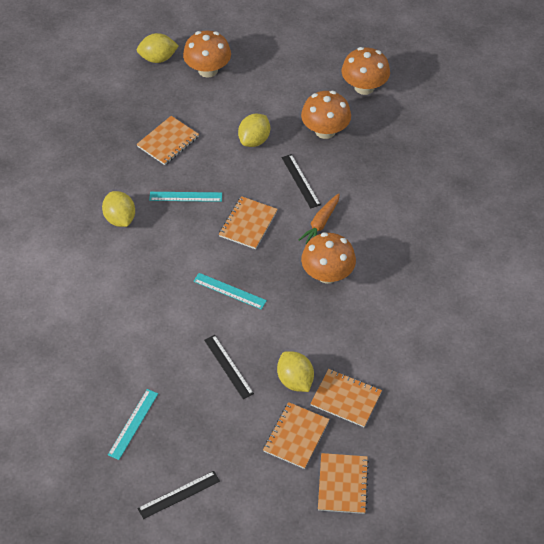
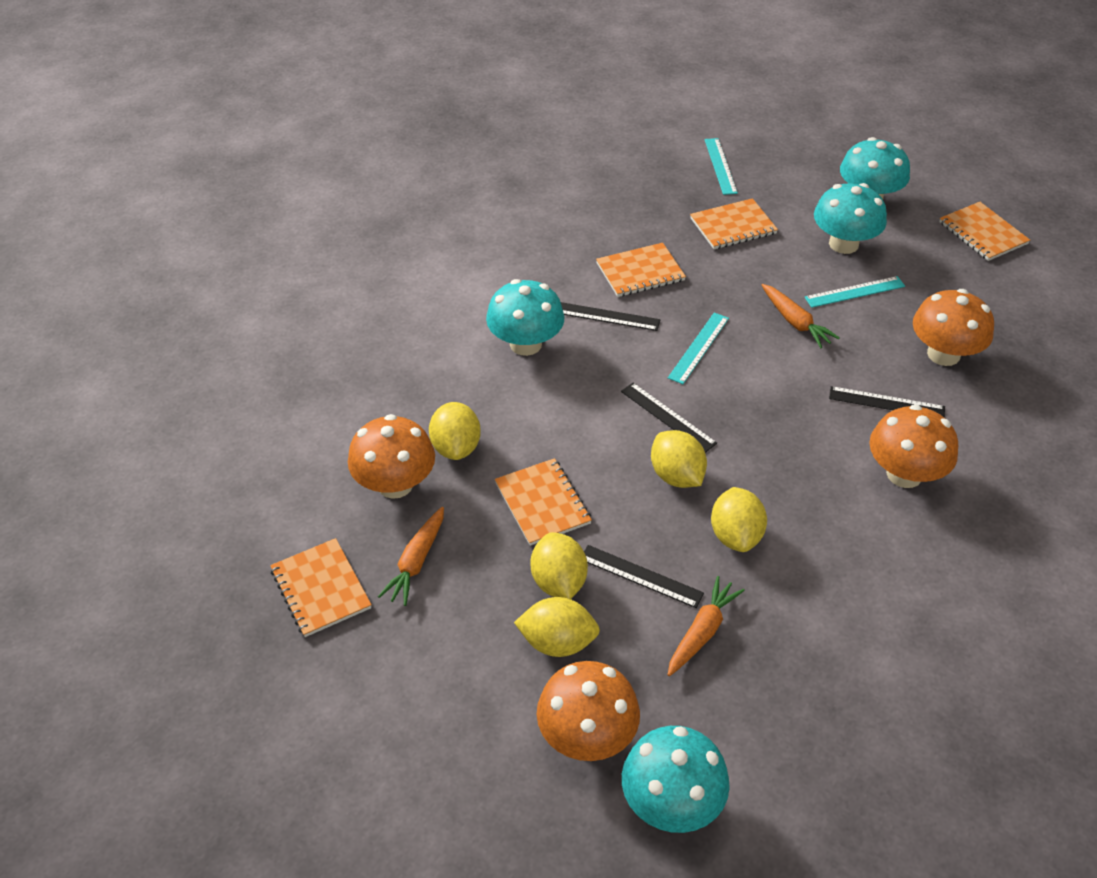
black ruler: 3 -> 4
orange carrot: 1 -> 3
turquoise mushroom: 0 -> 4
yellow lemon: 4 -> 5

